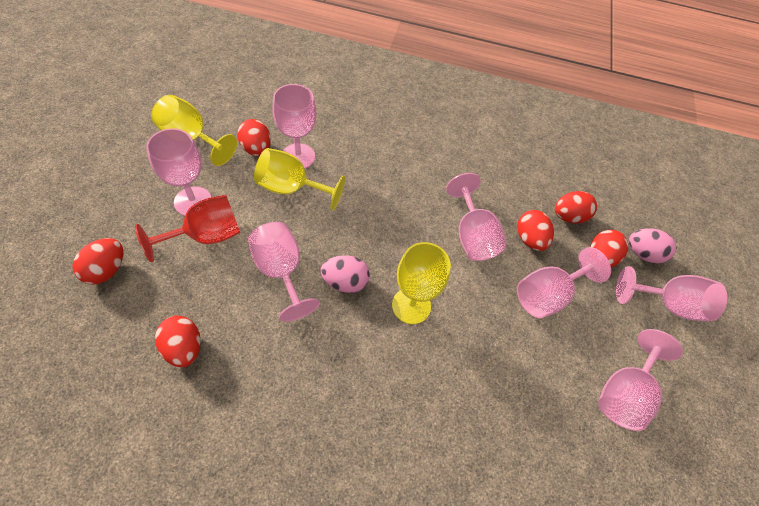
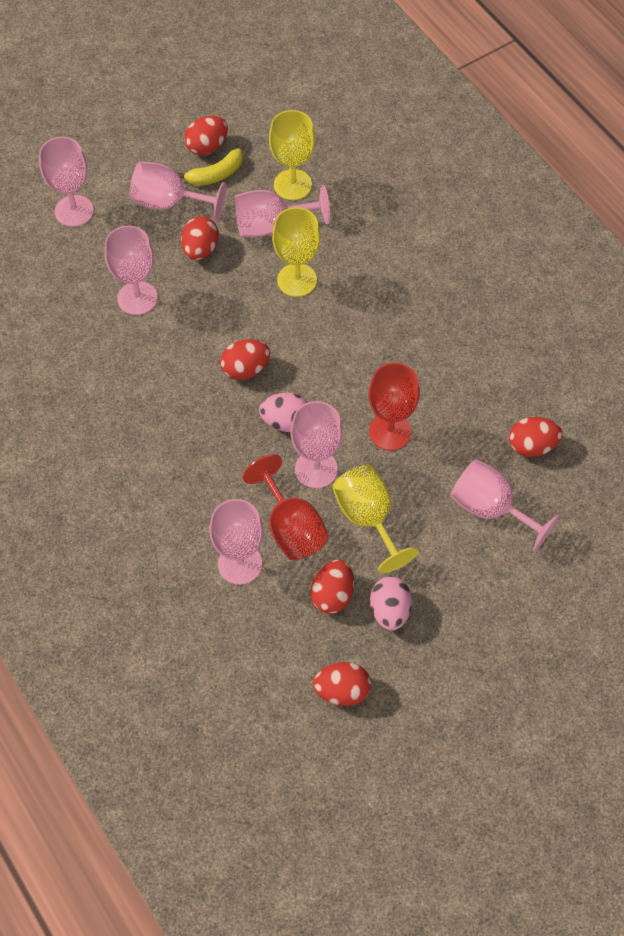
red goblet: 1 -> 2
yellow banana: 0 -> 1

